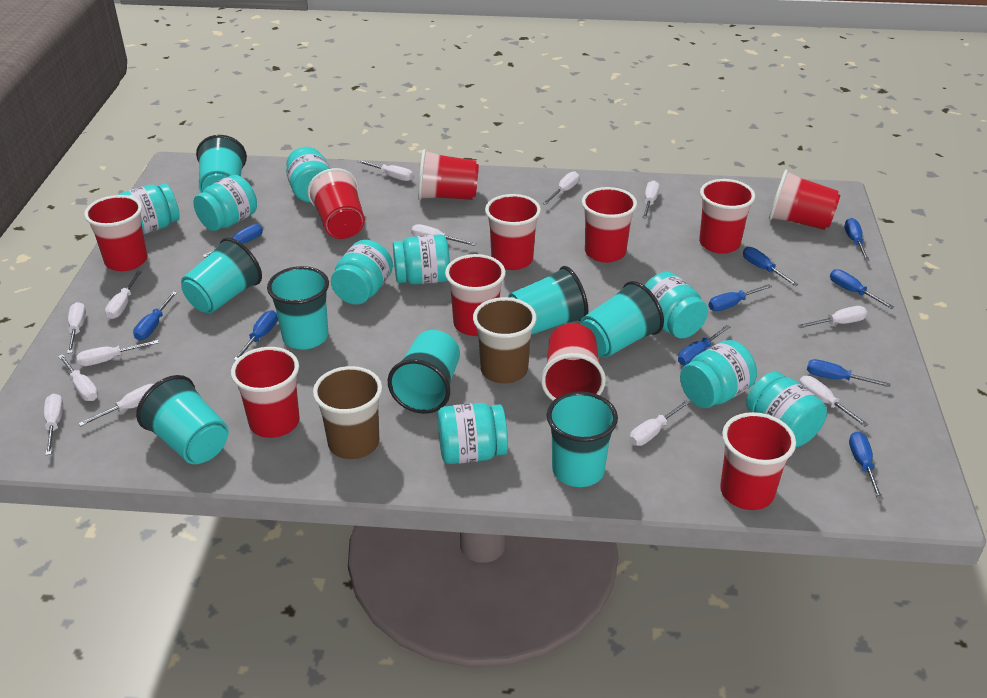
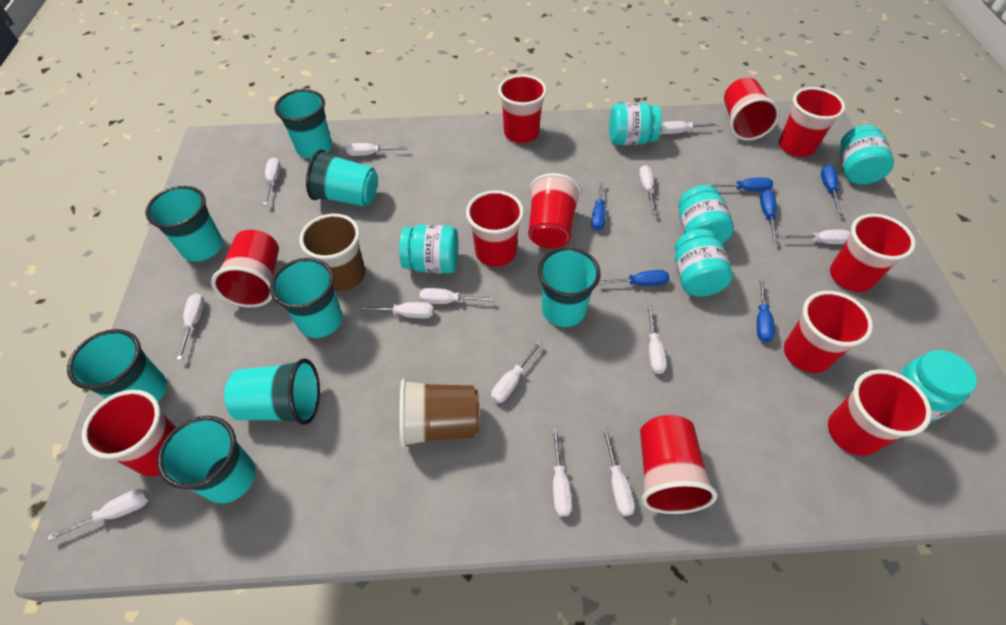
blue screwdriver: 10 -> 6
turquoise jar: 9 -> 6

